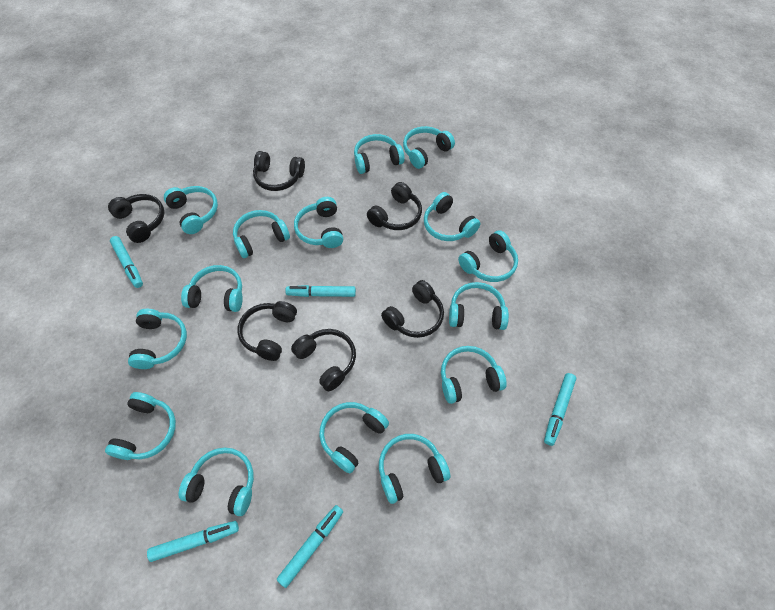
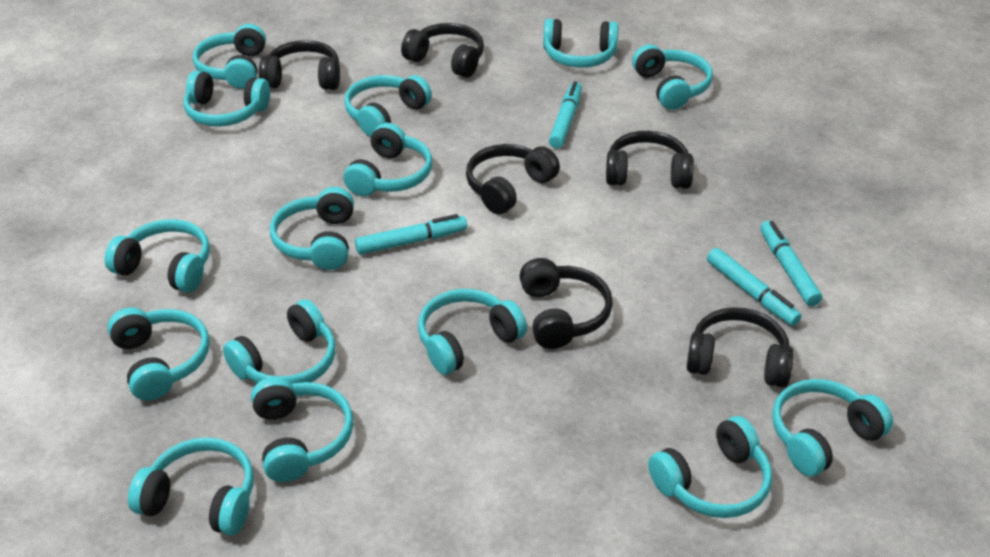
turquoise marker: 5 -> 4

